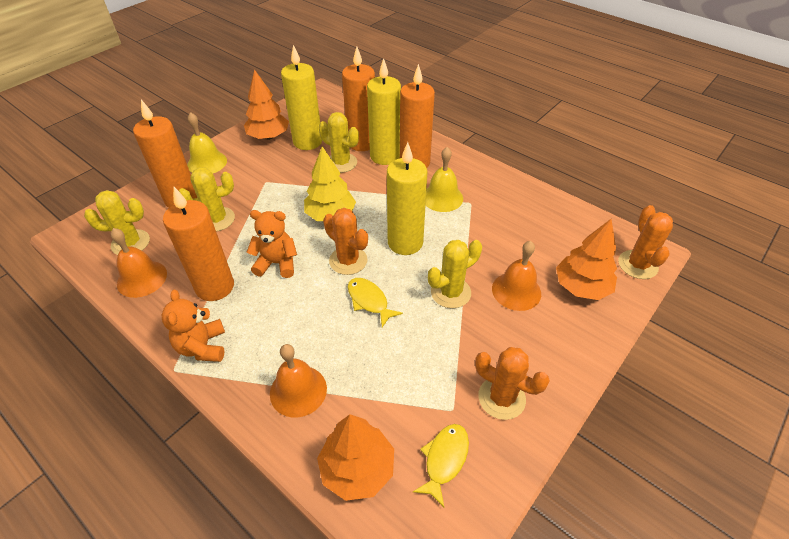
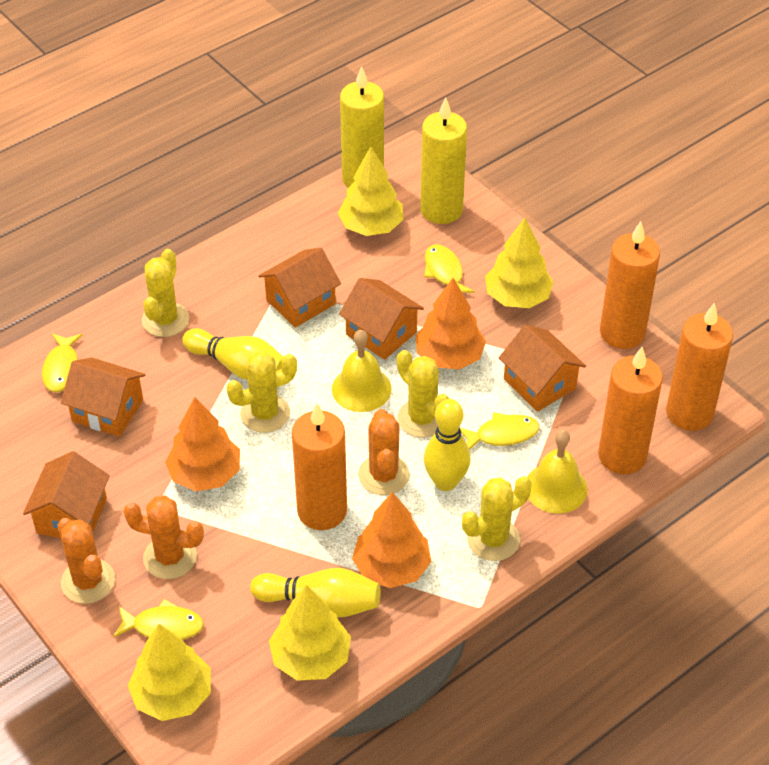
orange bell: 3 -> 0
orange house: 0 -> 5
orange teddy bear: 2 -> 0
yellow bowling pin: 0 -> 3
yellow candle: 3 -> 2
yellow fish: 2 -> 4
yellow tree: 1 -> 4

